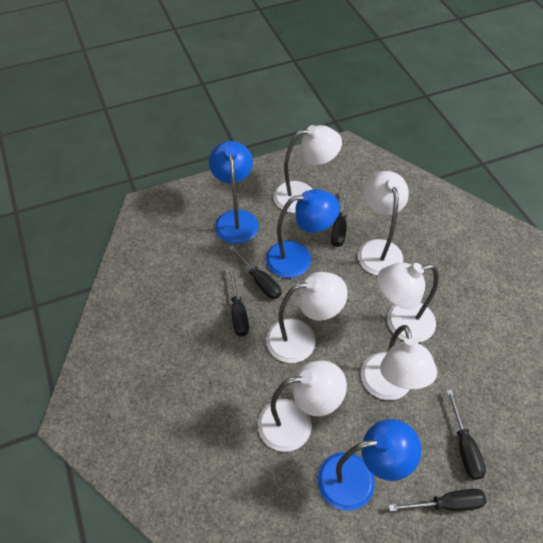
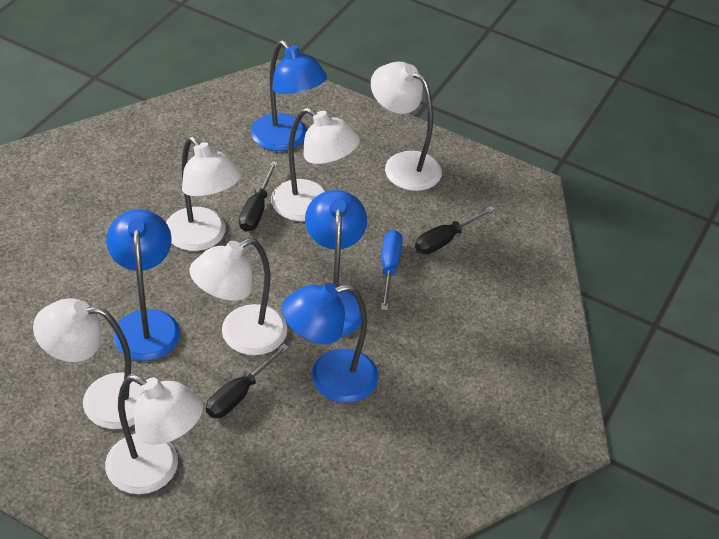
black screwdriver: 5 -> 3
blue lamp: 3 -> 4
blue screwdriver: 0 -> 1

